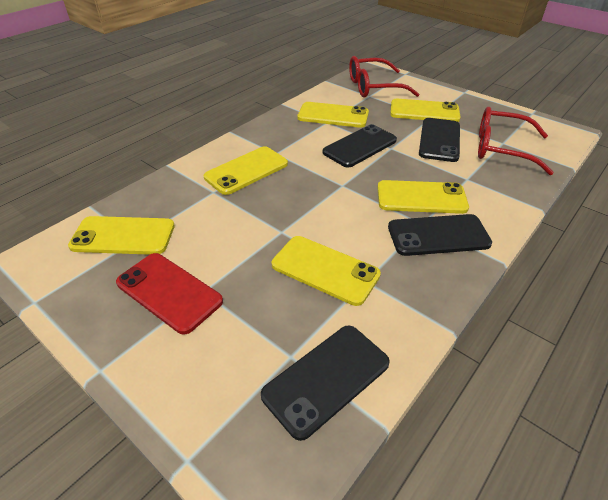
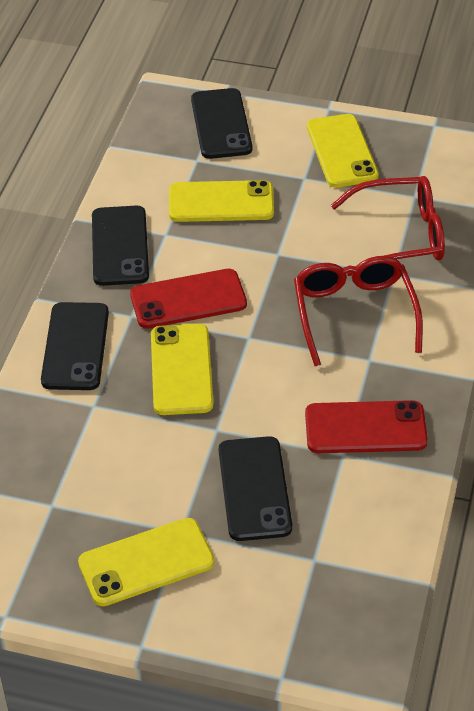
red phone: 1 -> 2
yellow phone: 6 -> 4

